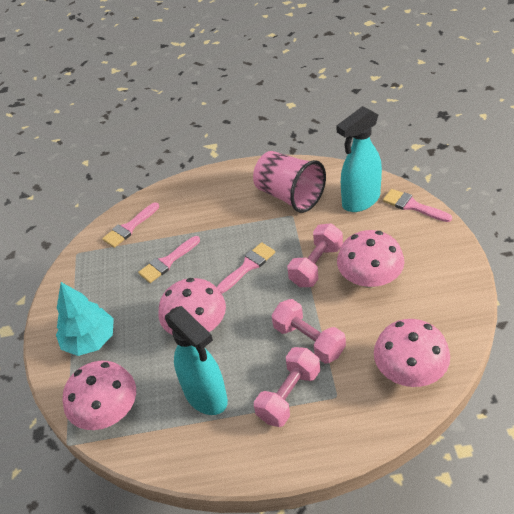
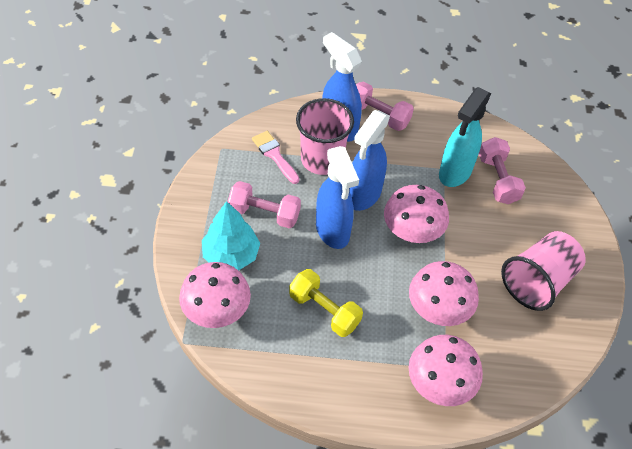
blue spray bottle: 0 -> 3
pink brush: 4 -> 1
pink cup: 1 -> 2
turquoise spray bottle: 2 -> 1
yellow dumbbell: 0 -> 1

